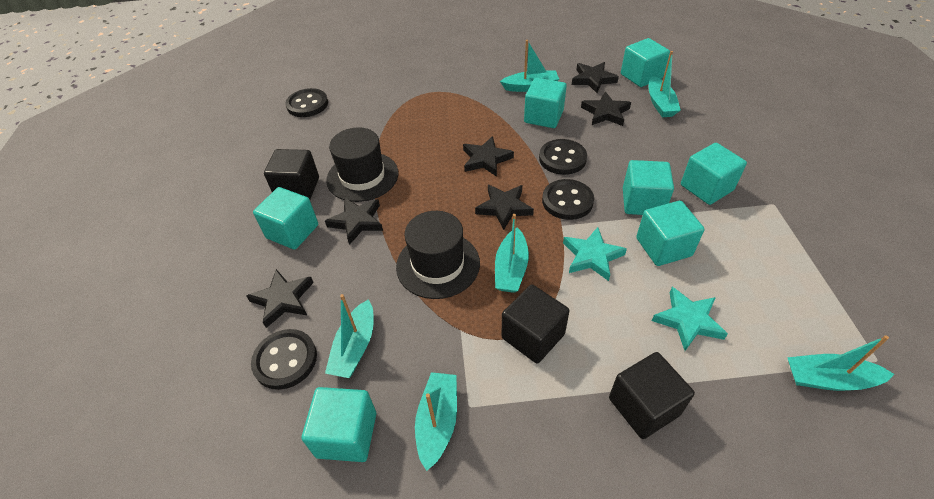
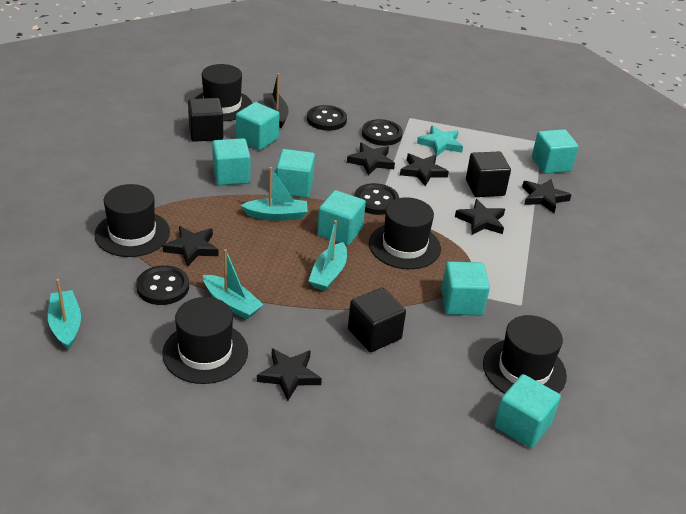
black boat: 0 -> 1
black hat: 2 -> 5
turquoise boat: 6 -> 4
turquoise star: 2 -> 1

